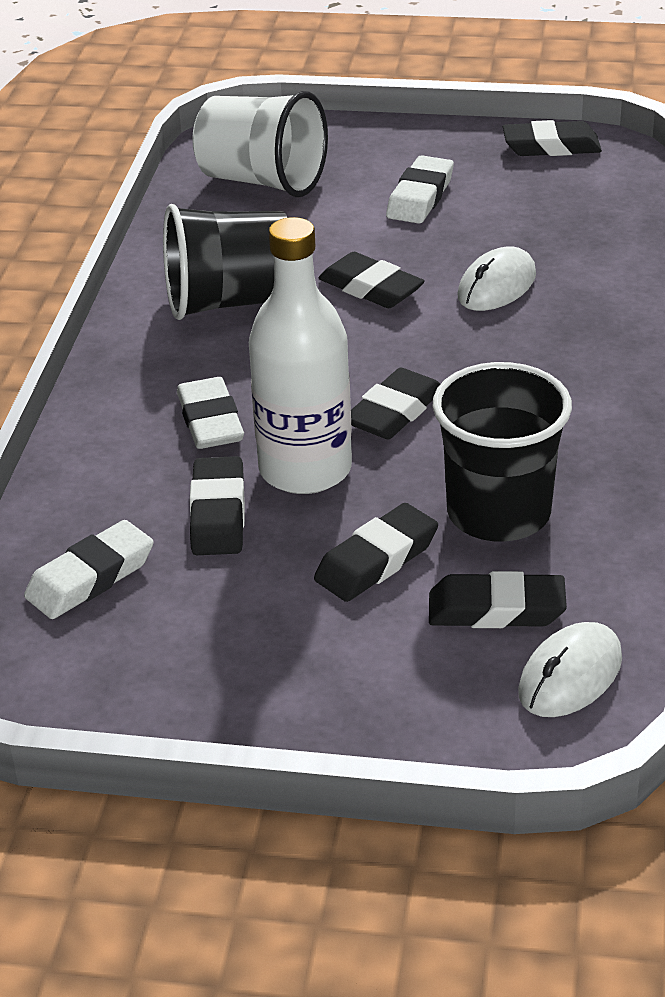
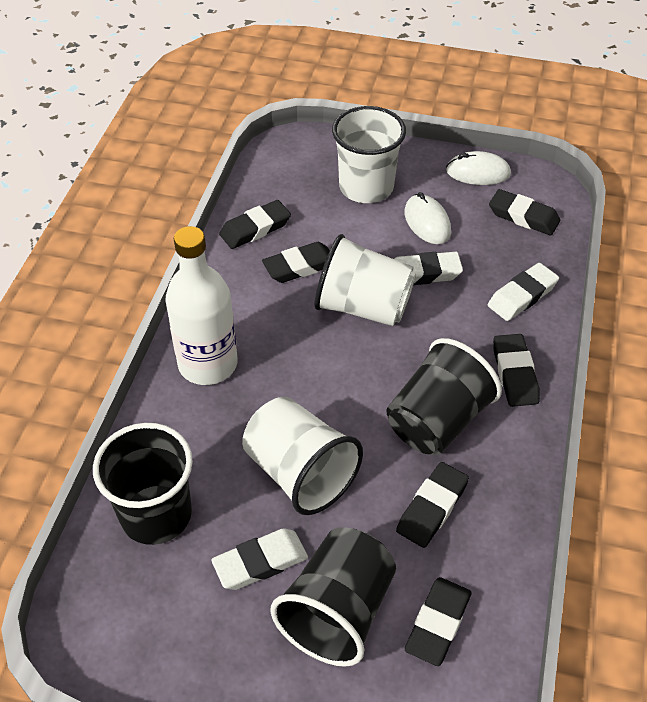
black cup: 2 -> 3
white cup: 1 -> 3

